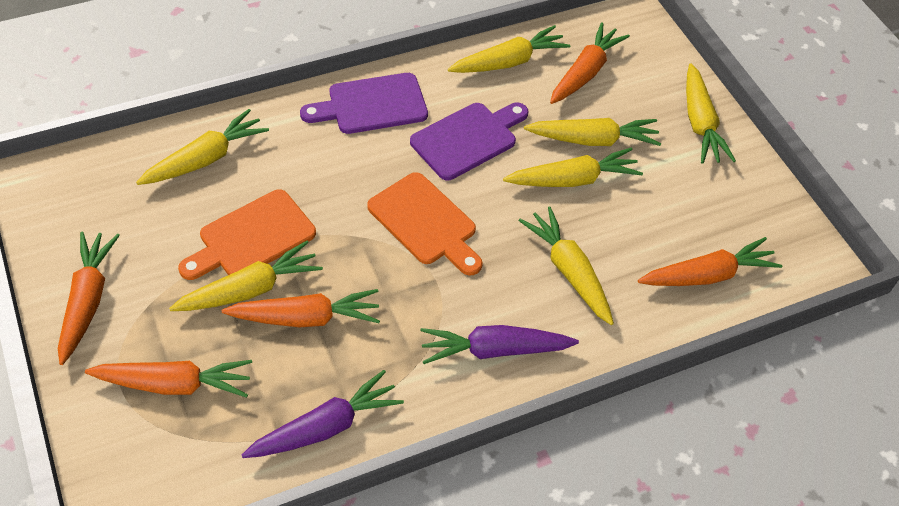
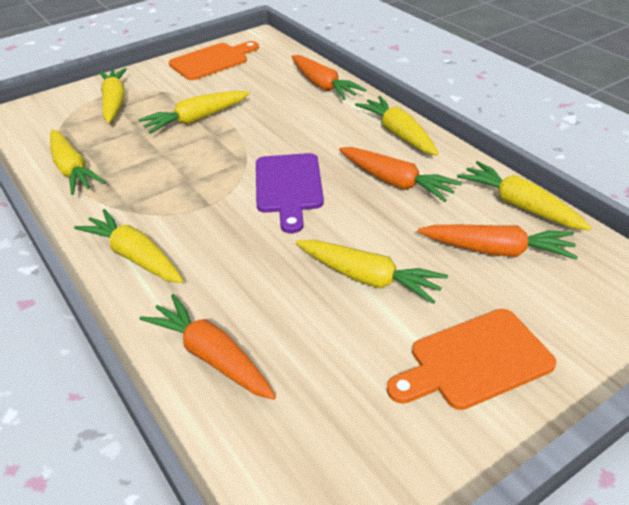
orange carrot: 5 -> 4
purple carrot: 2 -> 0
purple cutting board: 2 -> 1

